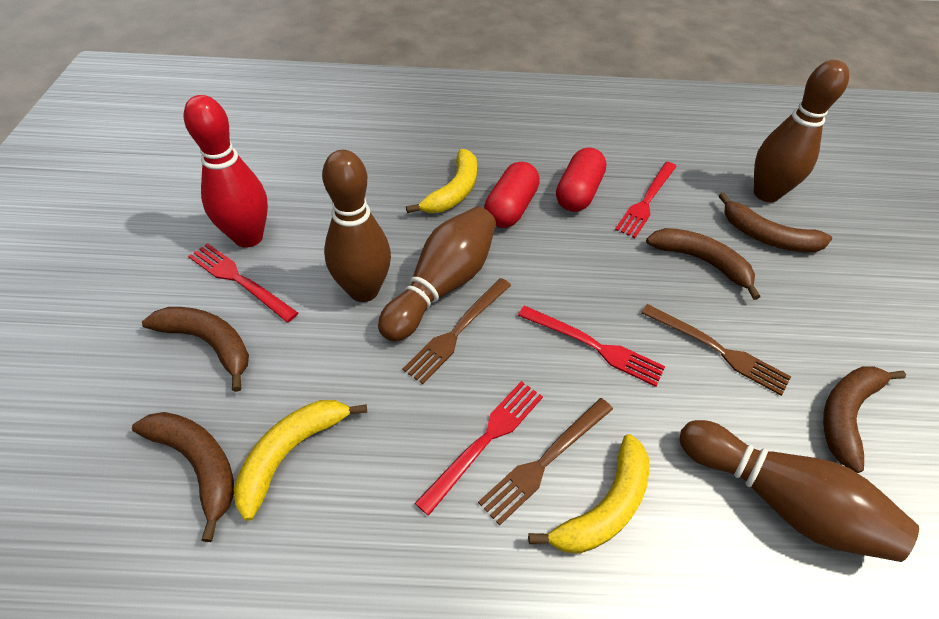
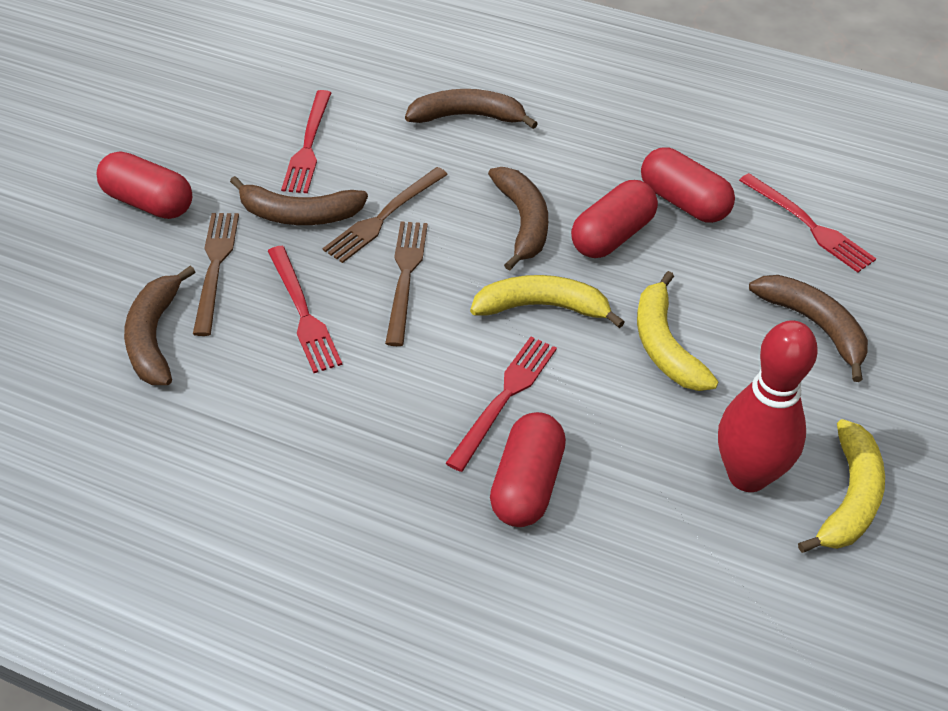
brown bowling pin: 4 -> 0
red capsule: 2 -> 4

